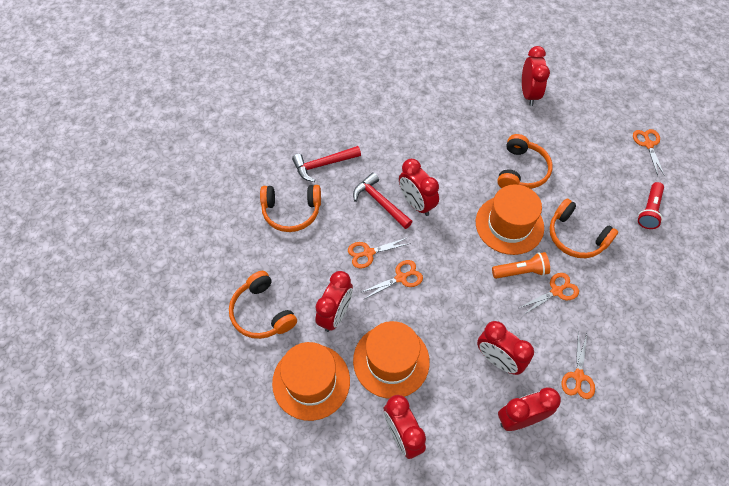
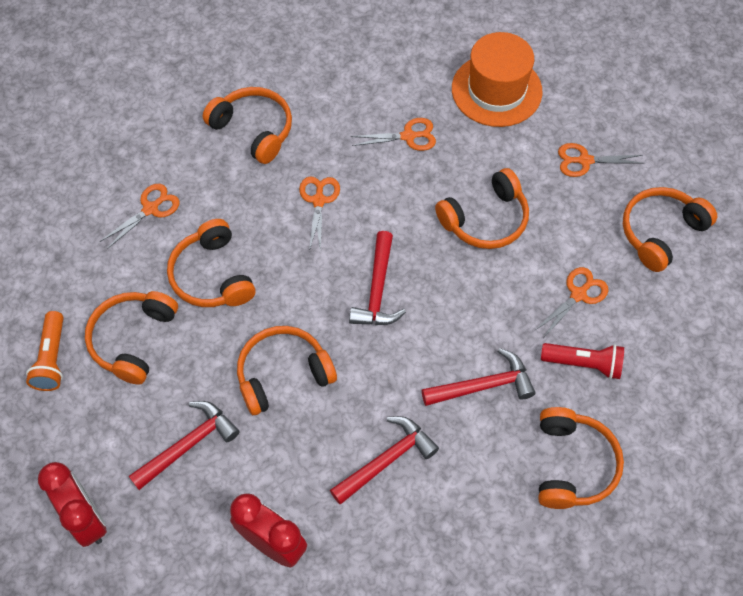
orange hat: 3 -> 1
orange headphones: 4 -> 7
red clock: 6 -> 2
red hammer: 2 -> 4

